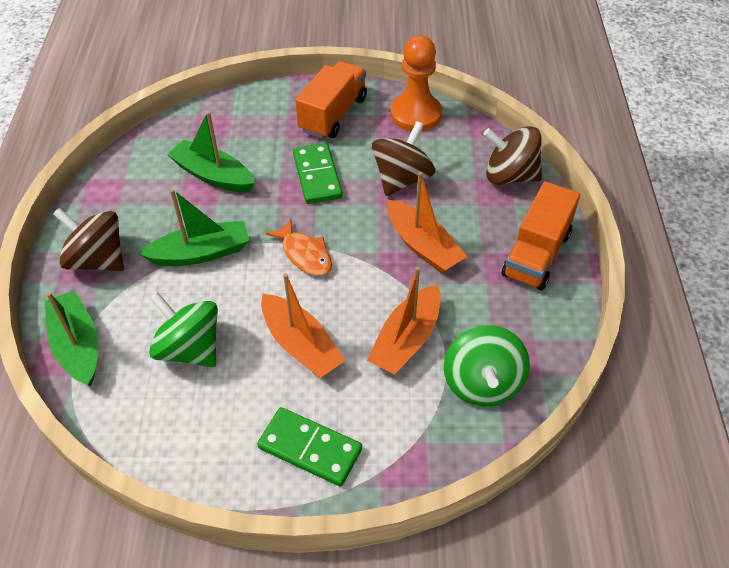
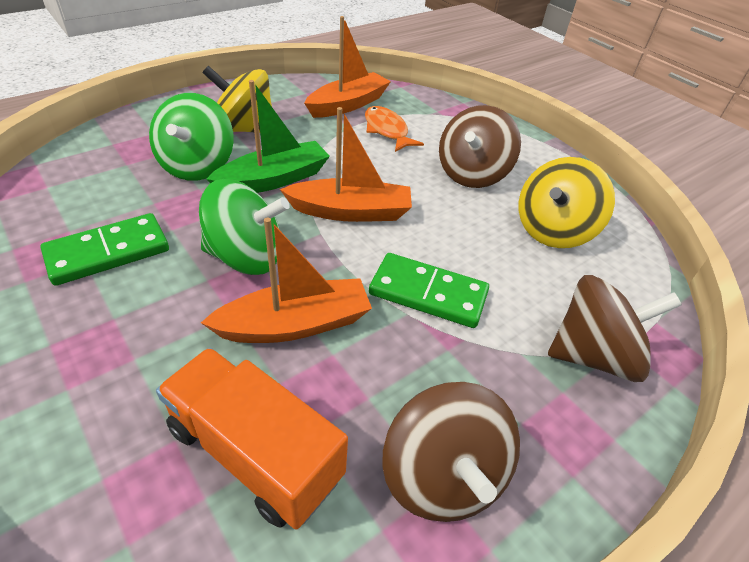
green boat: 3 -> 1
orange pawn: 1 -> 0
orange truck: 2 -> 1
yellow spinning top: 0 -> 2

